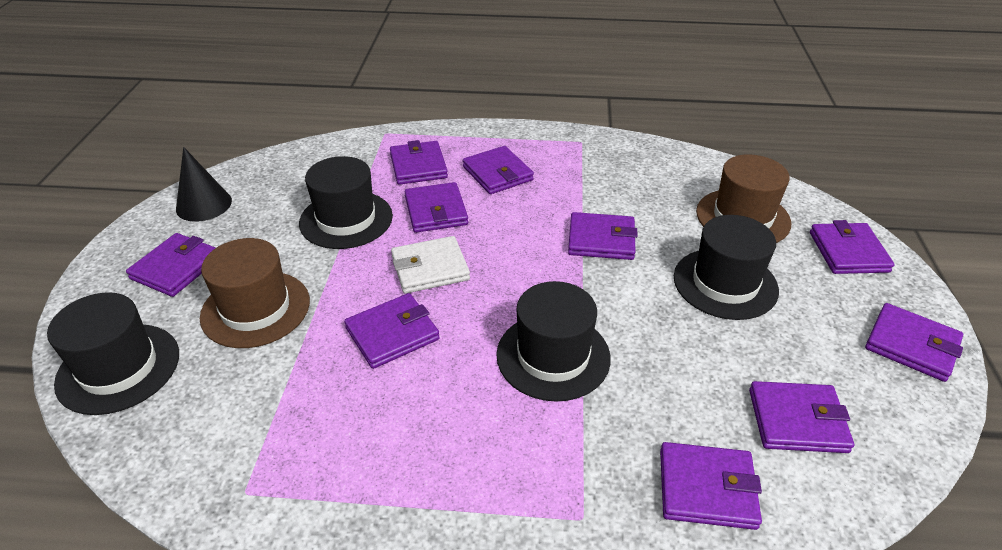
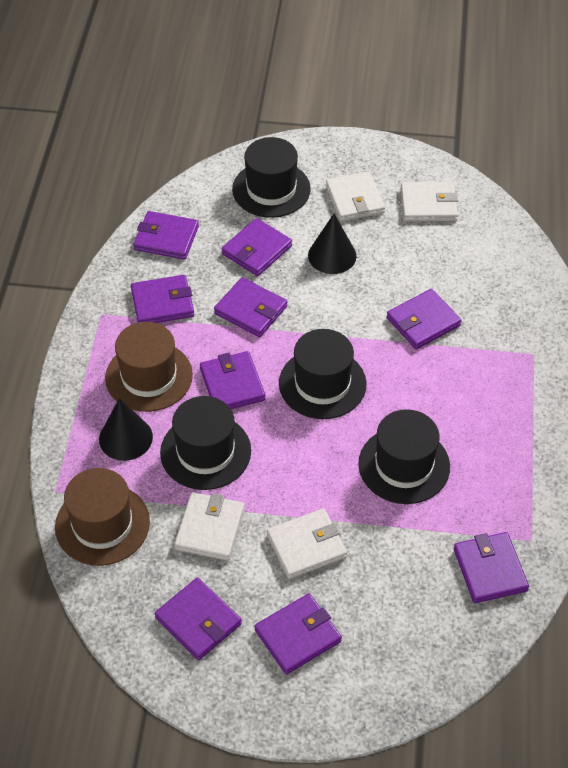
black cone: 1 -> 2
purple wallet: 10 -> 9
white wallet: 1 -> 4

